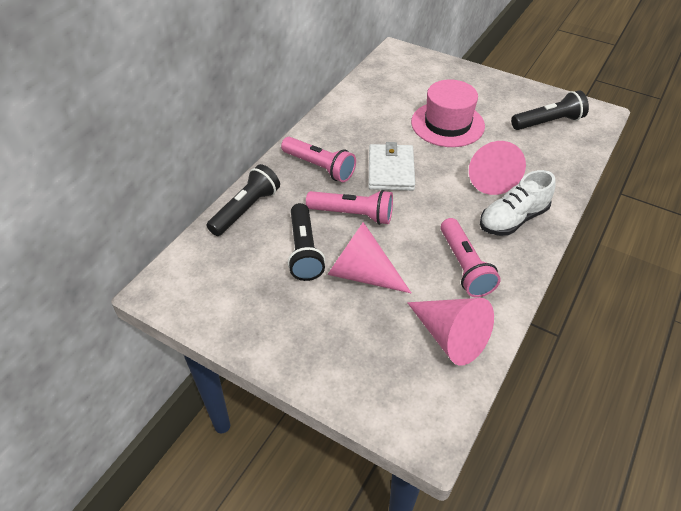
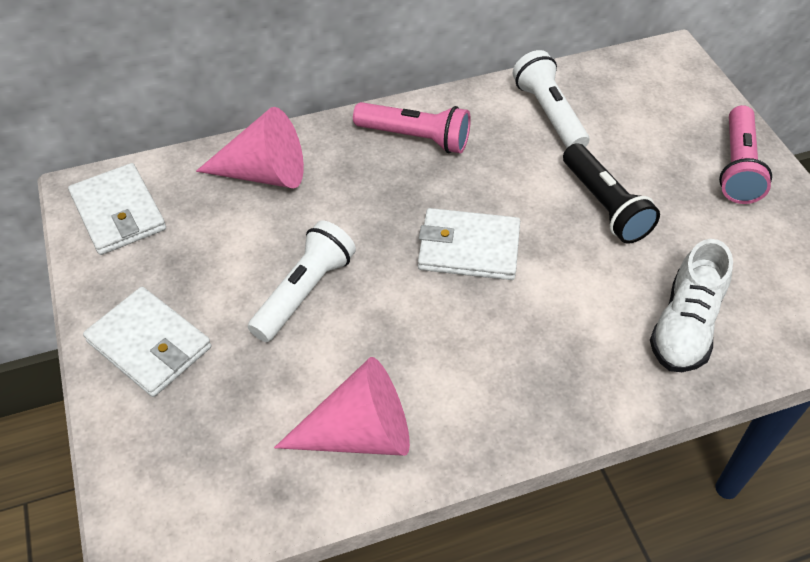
black flashlight: 3 -> 1
pink cone: 3 -> 2
pink flashlight: 3 -> 2
pink hat: 1 -> 0
white flashlight: 0 -> 2
white wallet: 1 -> 3

